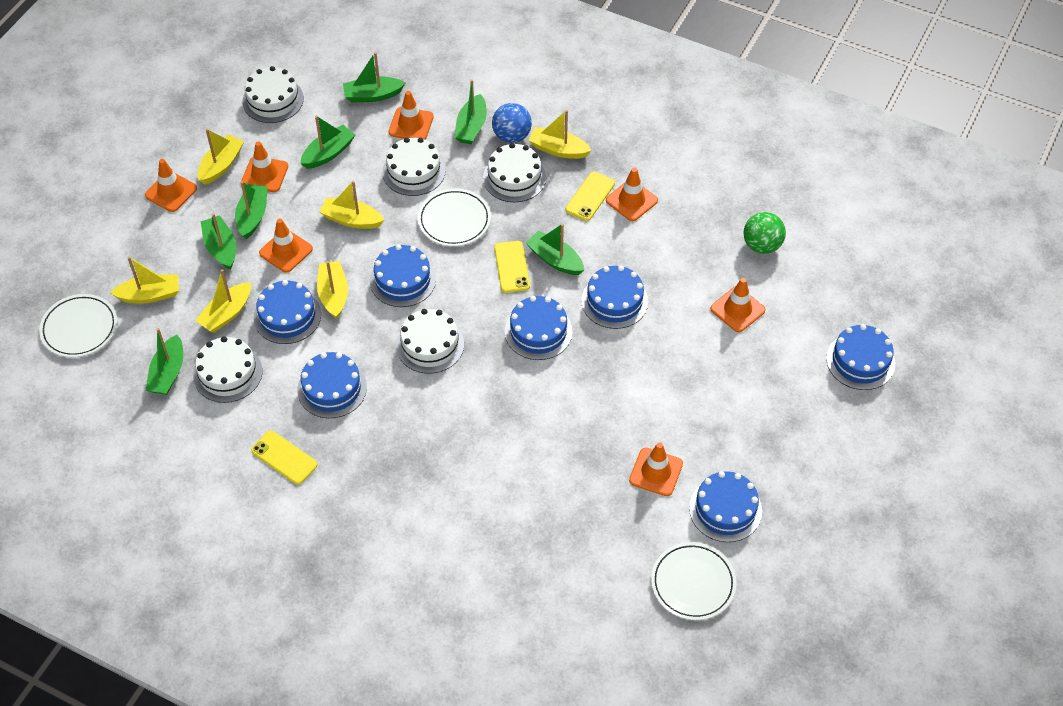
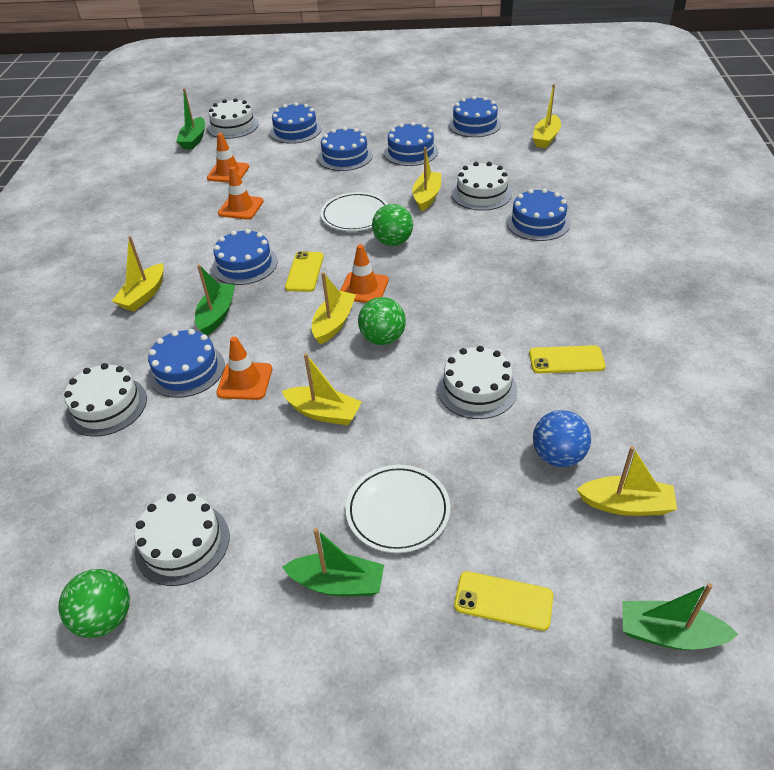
green ball: 1 -> 3
green boat: 7 -> 4
orange traffic cone: 7 -> 4
white plate: 3 -> 2

